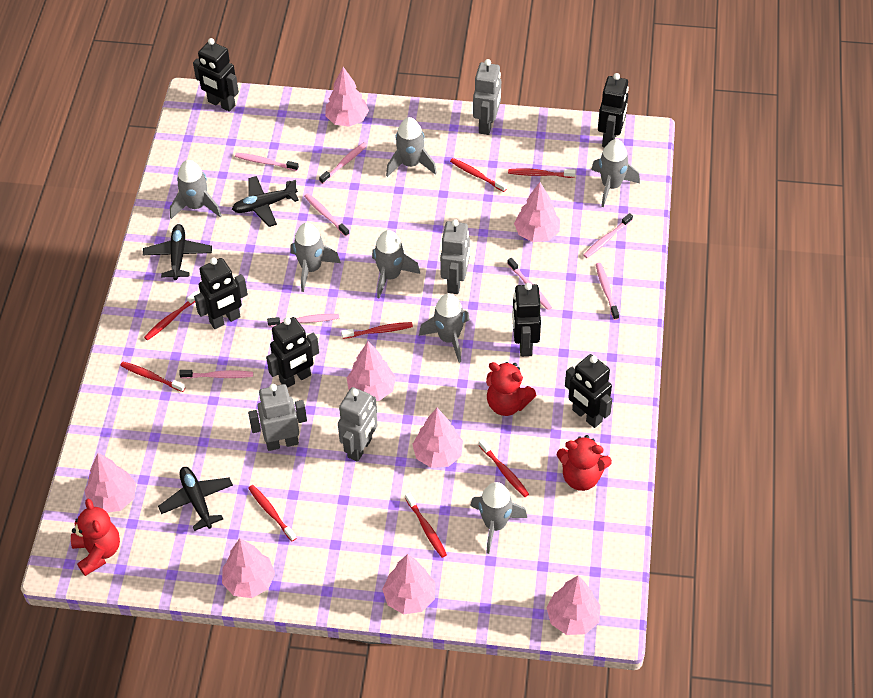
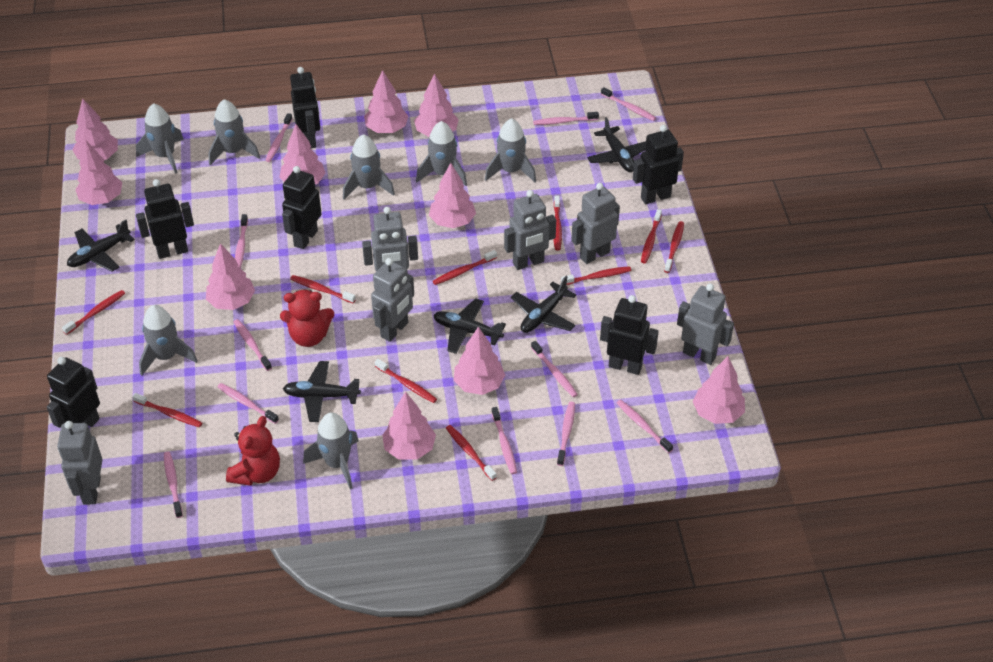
black plane: 3 -> 5
grey robot: 4 -> 6
pink toothbrush: 8 -> 11
pink tree: 8 -> 10
red teddy bear: 3 -> 2
red toothbrush: 8 -> 10

